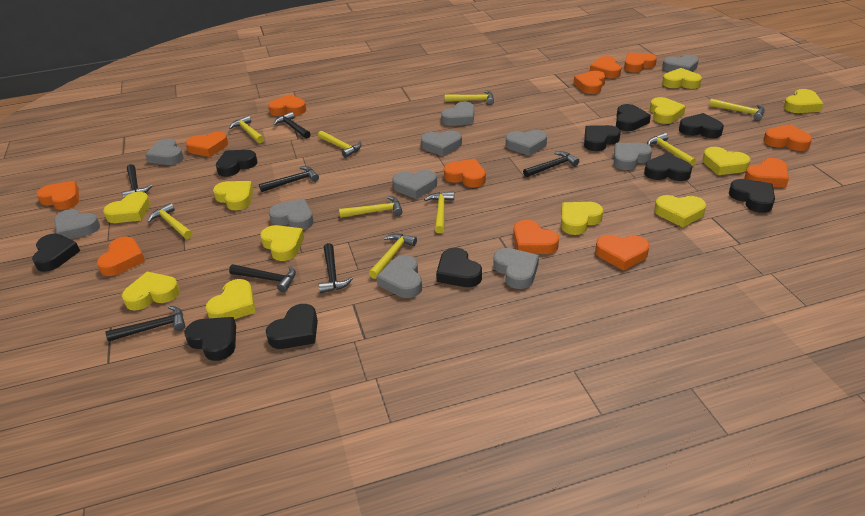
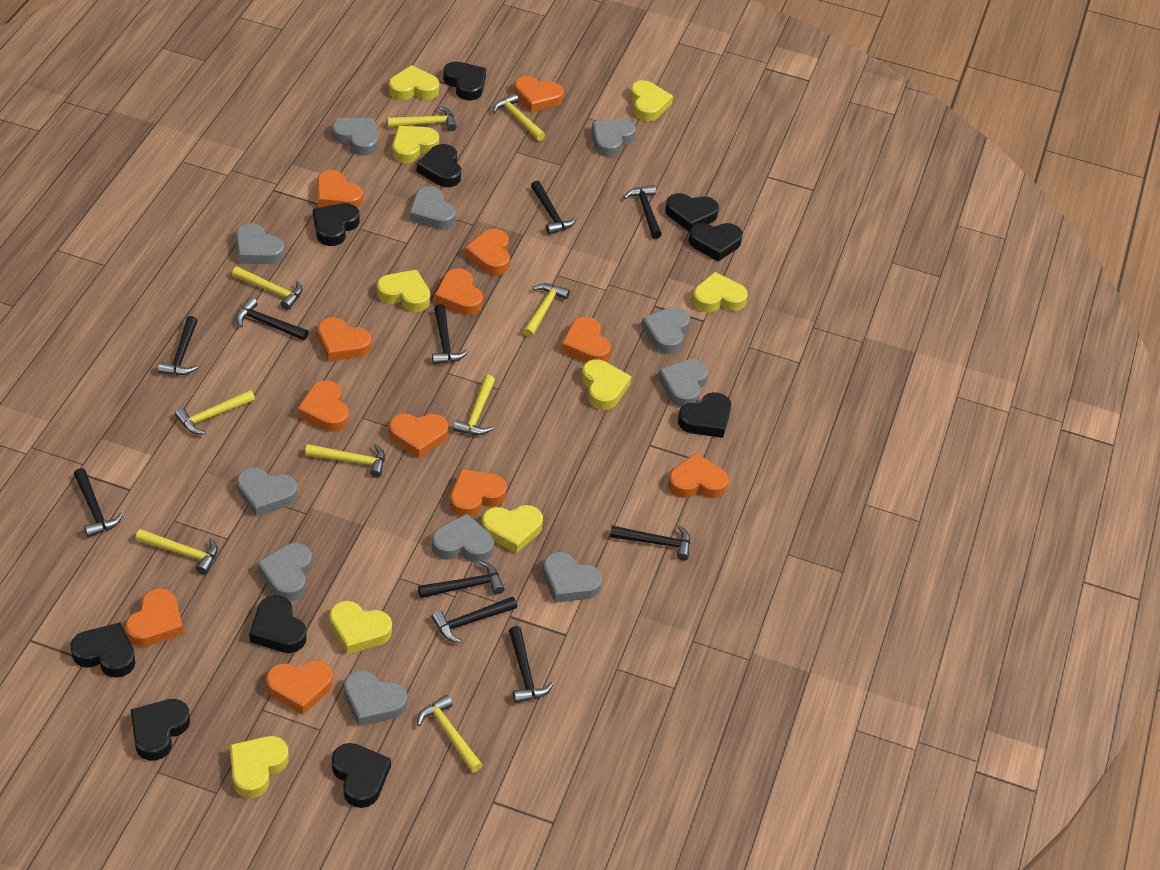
black hammer: 7 -> 10
yellow heart: 11 -> 9

